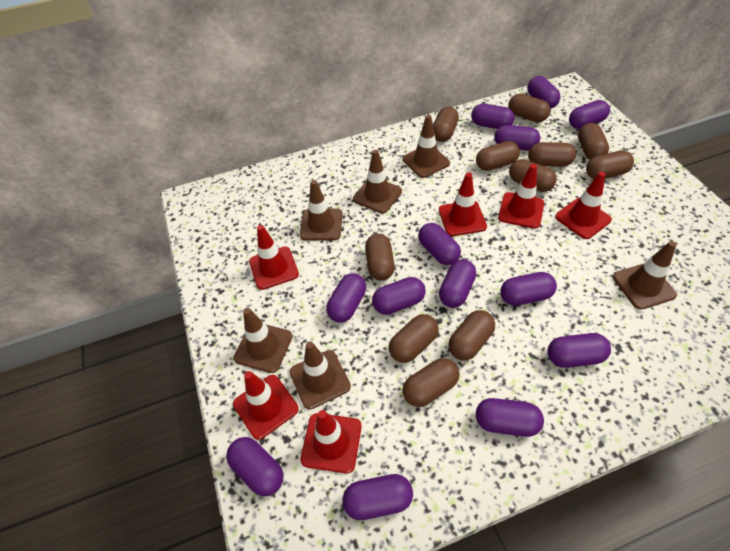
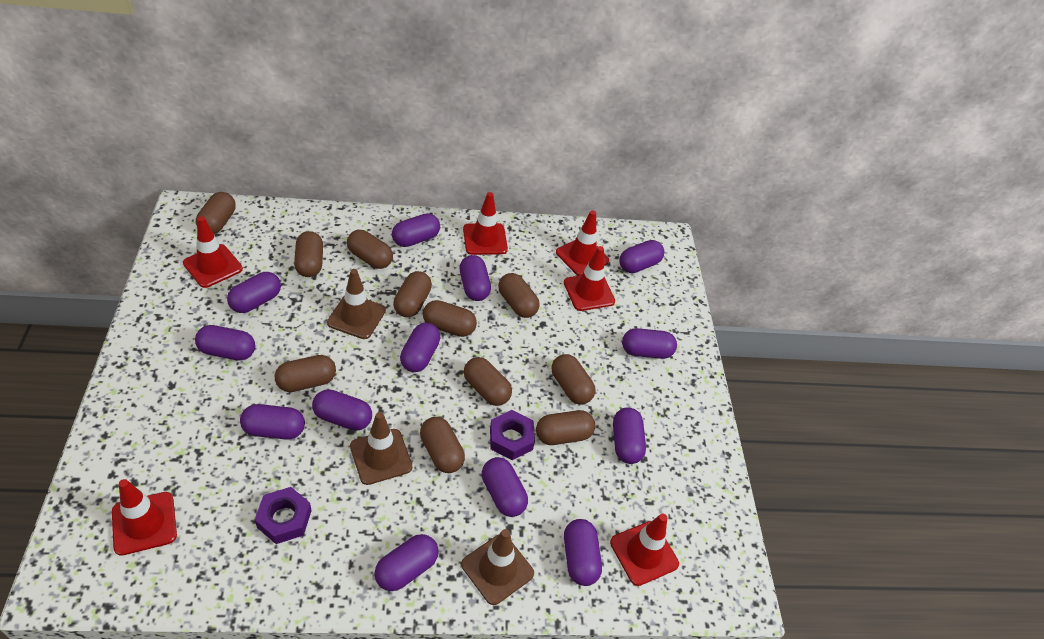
brown traffic cone: 6 -> 3
purple nut: 0 -> 2

